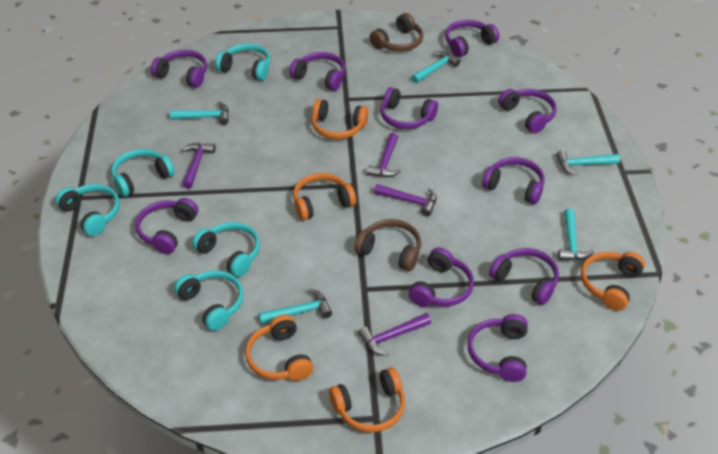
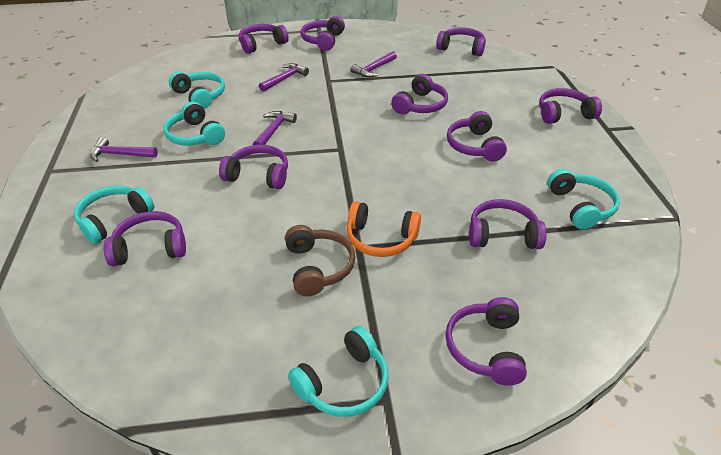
brown headphones: 2 -> 1
orange headphones: 5 -> 1
turquoise hammer: 5 -> 0

